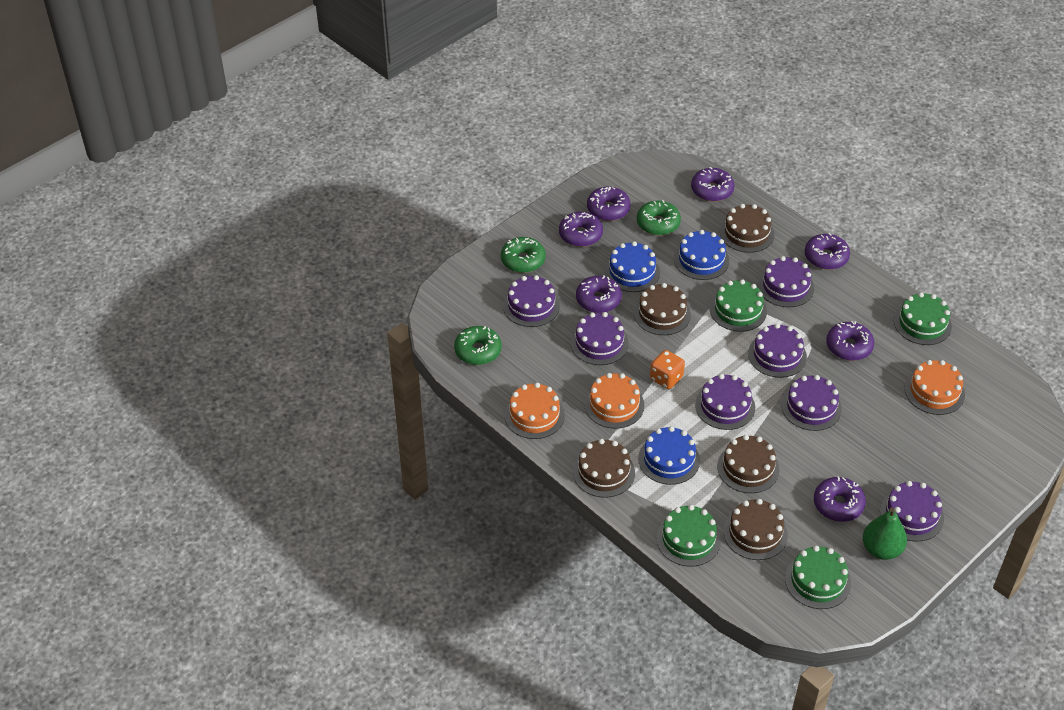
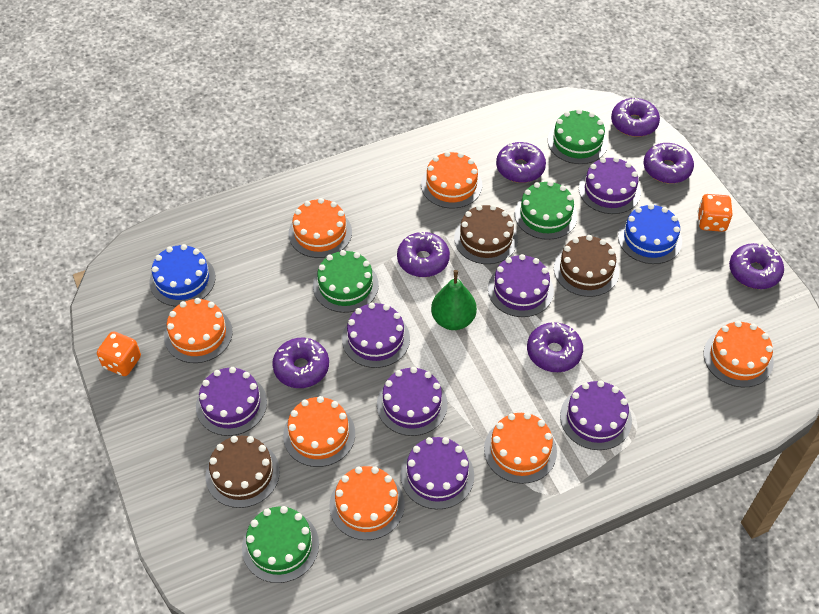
blue cake: 3 -> 2
brown cake: 5 -> 3
green donut: 3 -> 0
orange cake: 3 -> 7
orange dice: 1 -> 2

